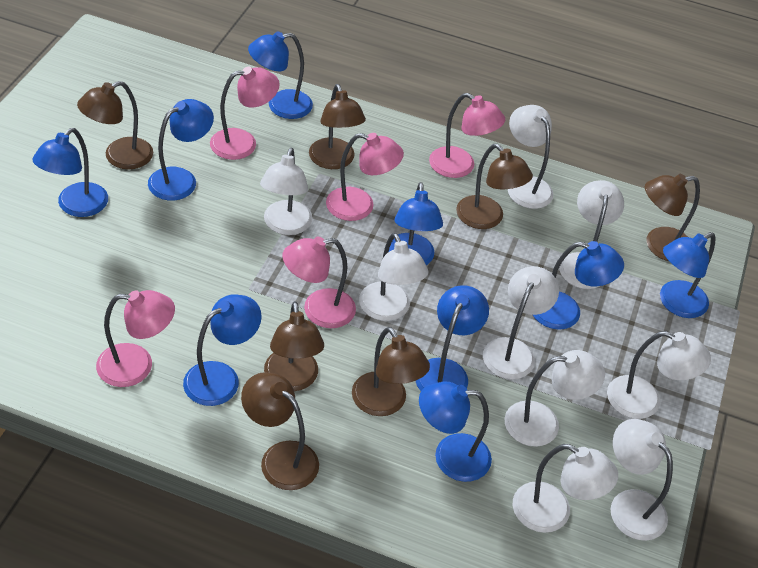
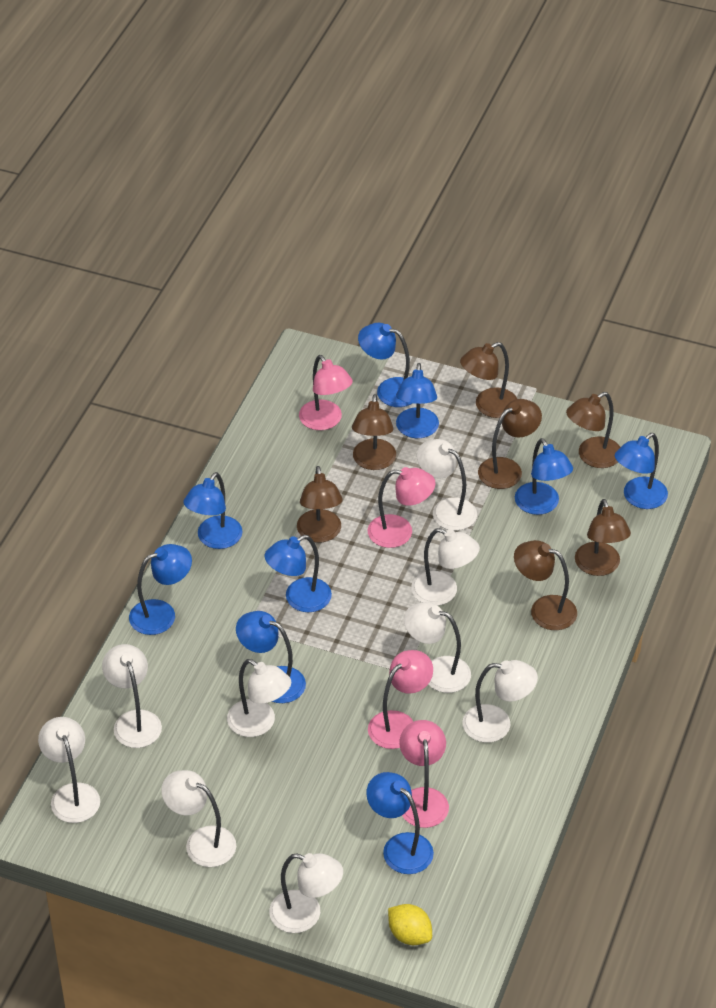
pink lamp: 5 -> 4
yellow lemon: 0 -> 1

